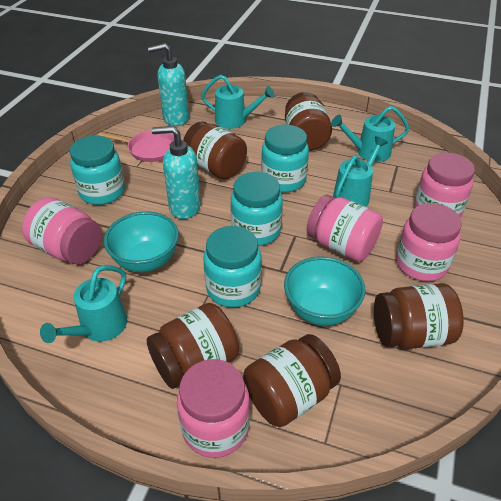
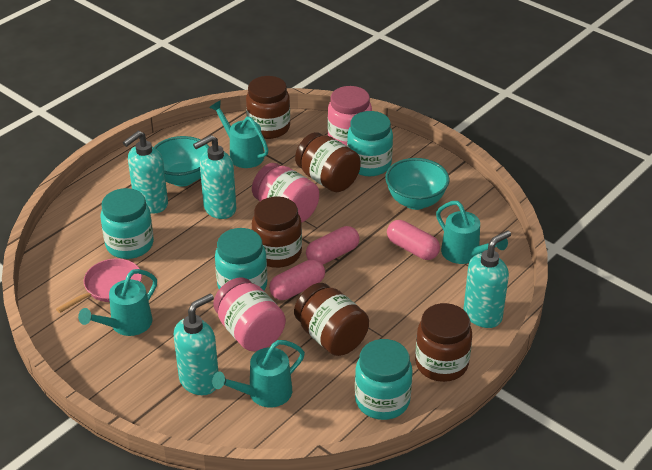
pink capsule: 0 -> 3
pink jar: 5 -> 3
turquoise soap dispenser: 2 -> 4

